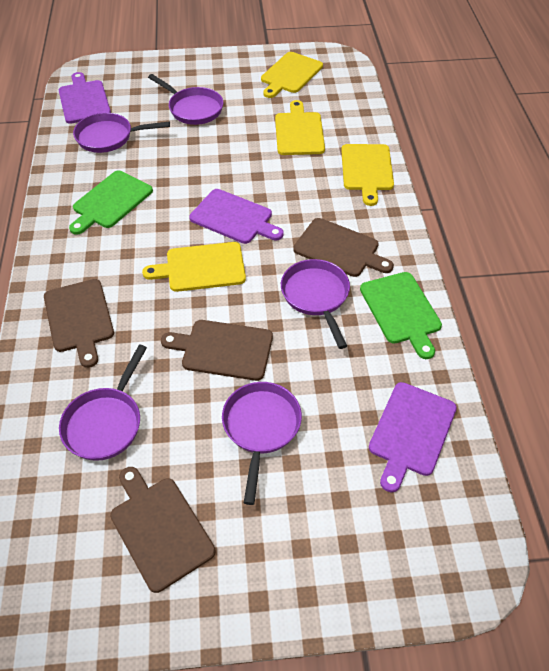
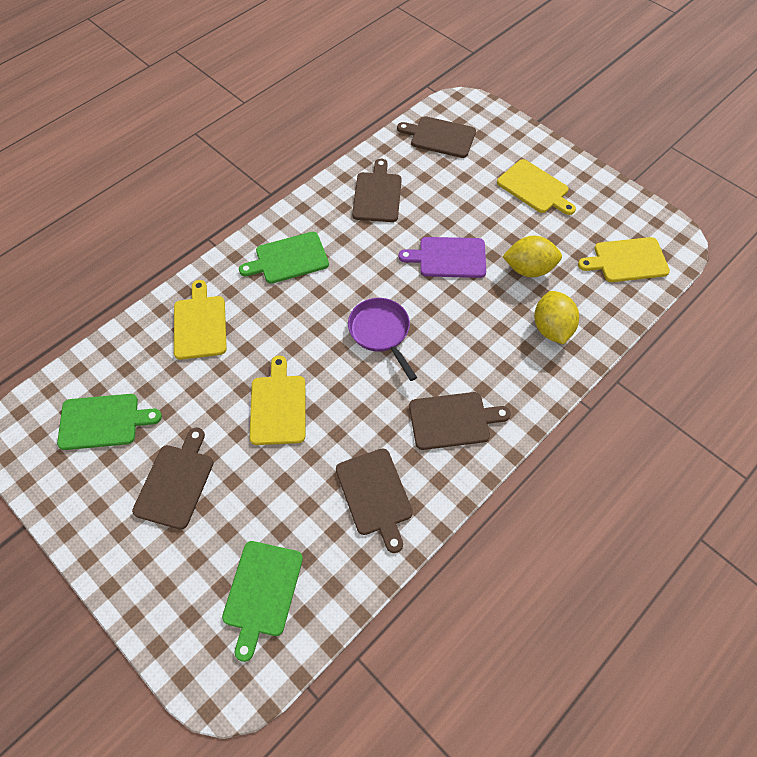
brown cutting board: 4 -> 5
green cutting board: 2 -> 3
purple cutting board: 3 -> 1
purple pan: 5 -> 1
yellow lemon: 0 -> 2

